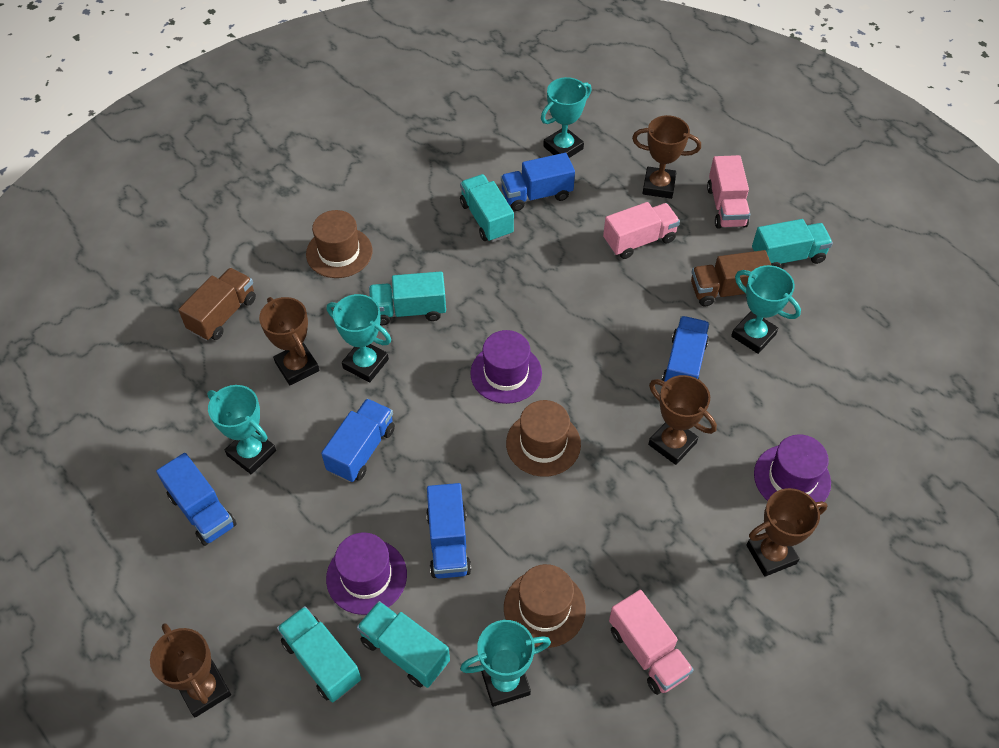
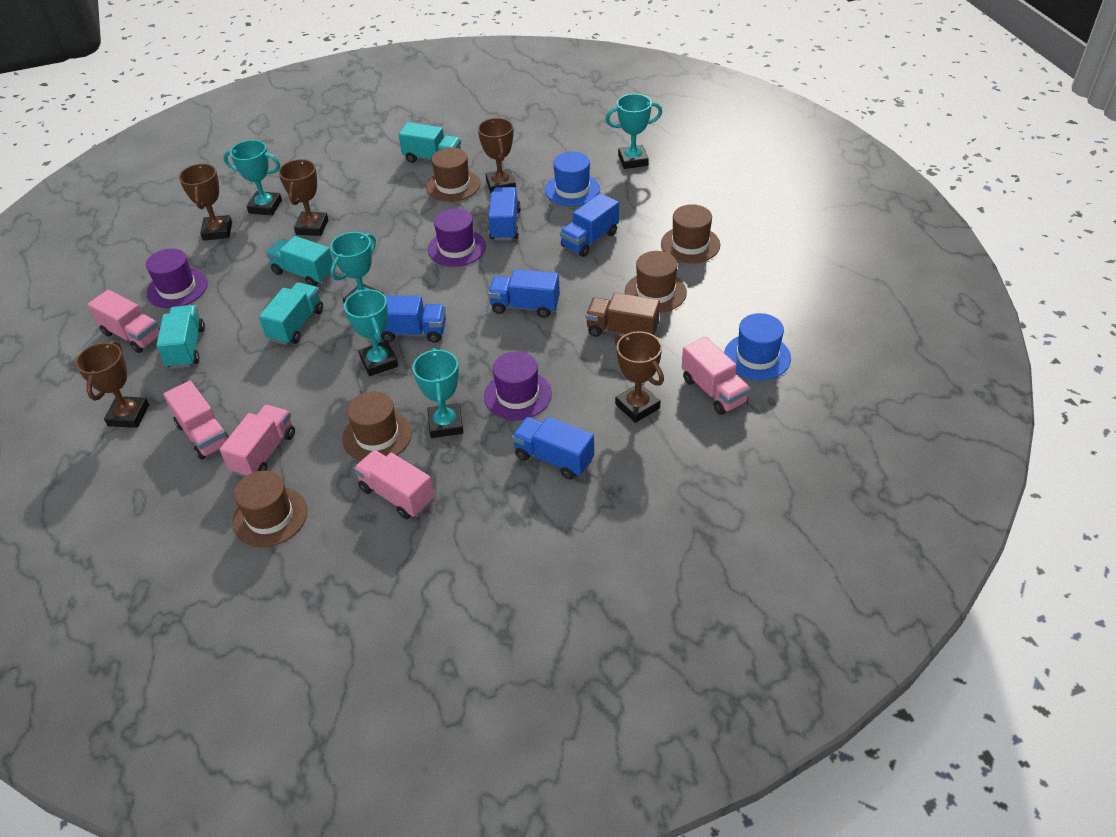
blue hat: 0 -> 2
brown hat: 3 -> 5
brown truck: 2 -> 1
pink truck: 3 -> 5
turquoise truck: 5 -> 4

